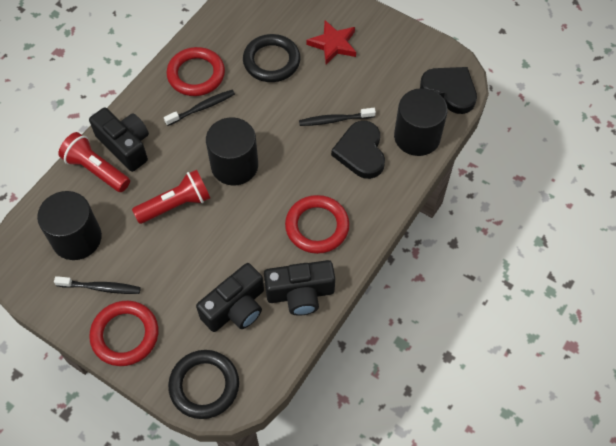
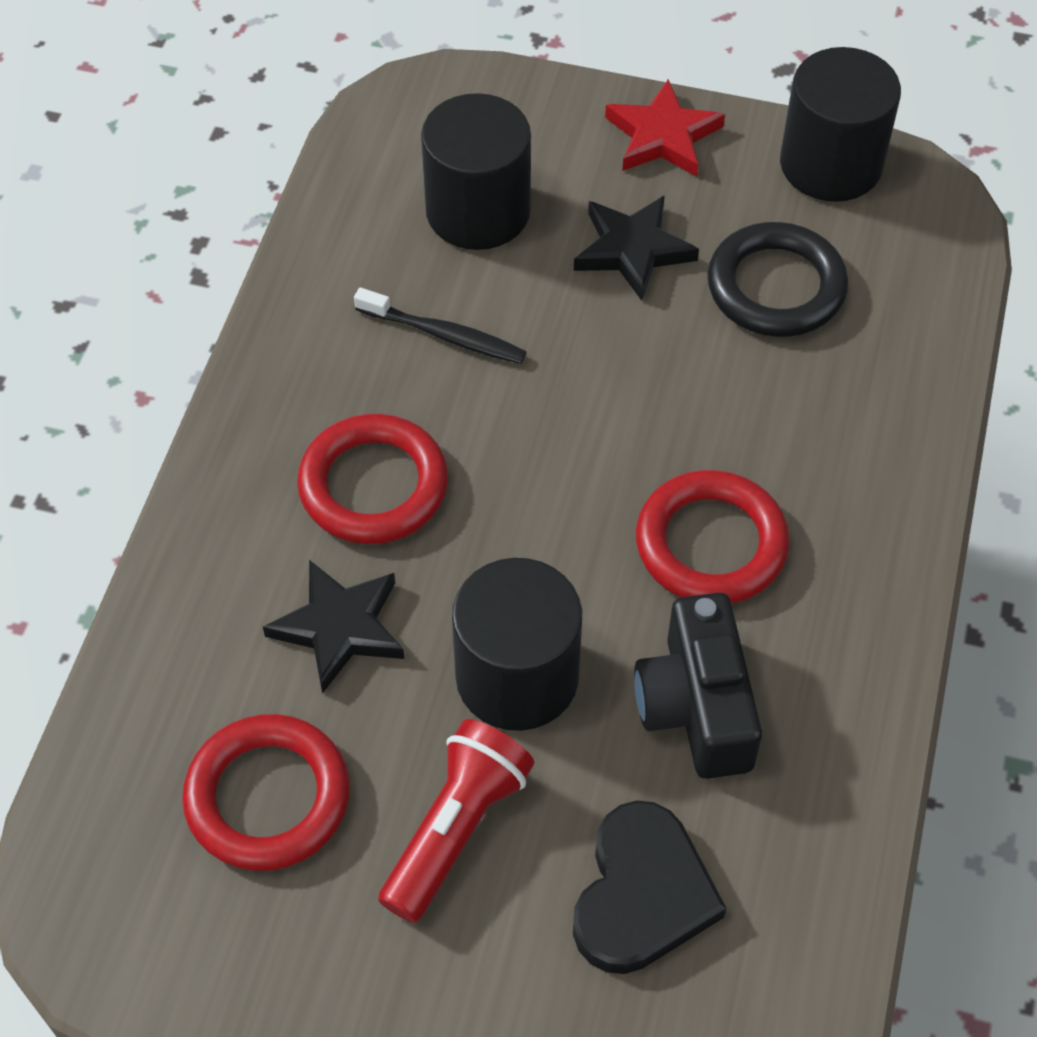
black camera: 3 -> 1
black heart: 2 -> 1
black ring: 2 -> 1
black star: 0 -> 2
black toothbrush: 3 -> 1
red flashlight: 2 -> 1

